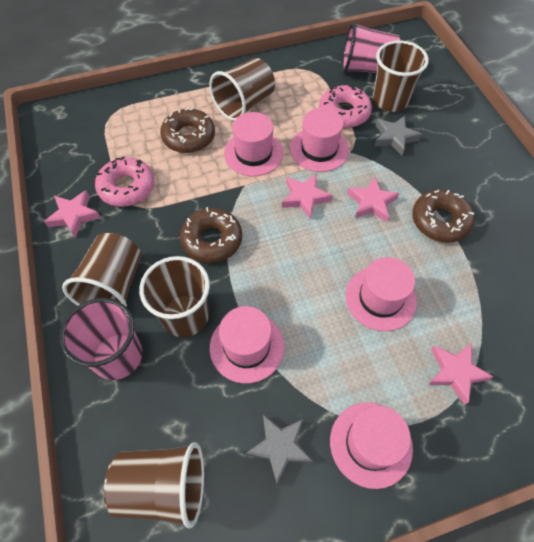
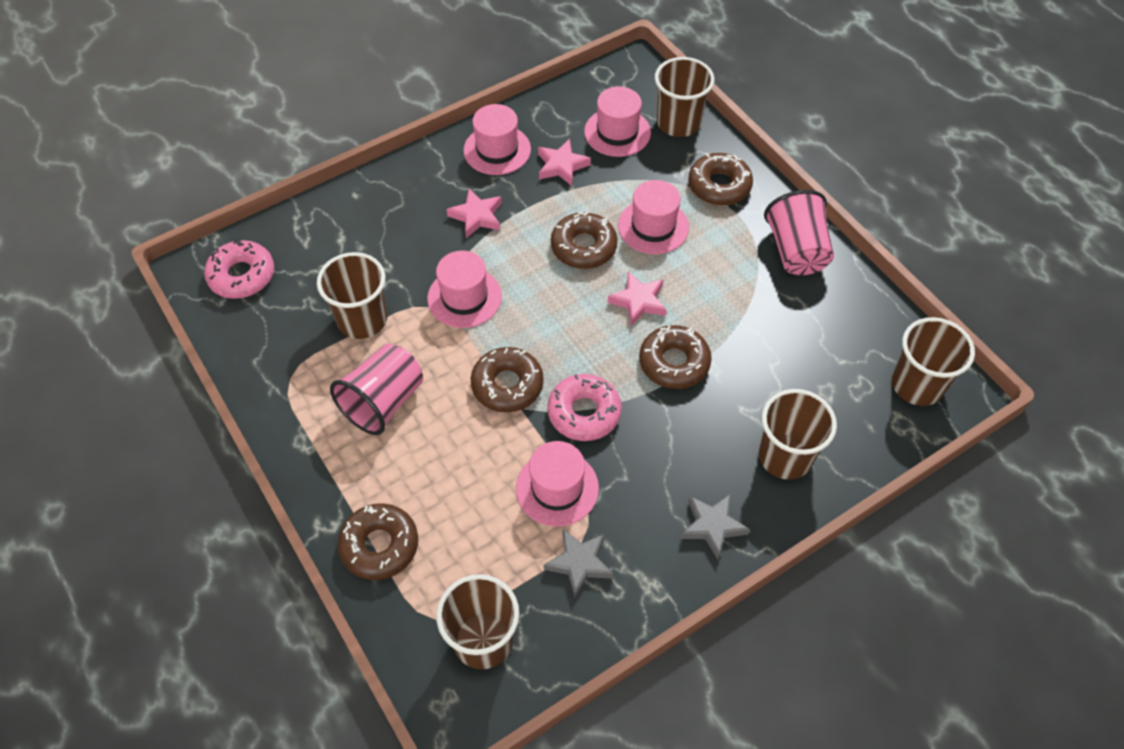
brown donut: 3 -> 5
pink star: 4 -> 3

